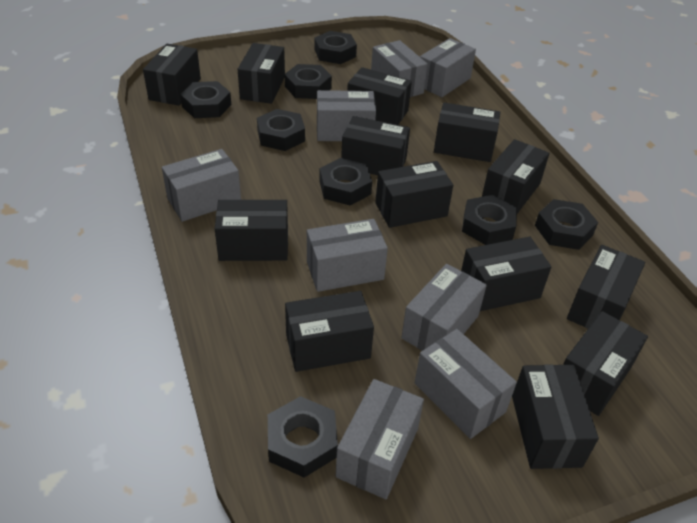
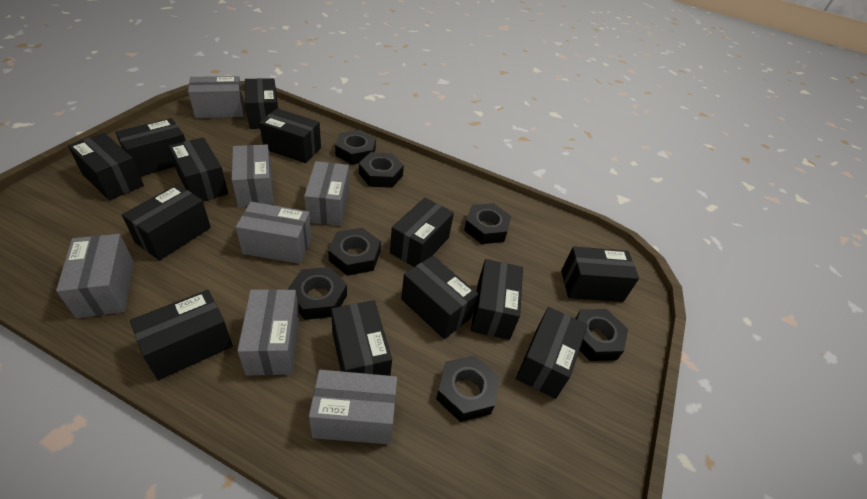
black nut: 8 -> 7
grey box: 8 -> 7

